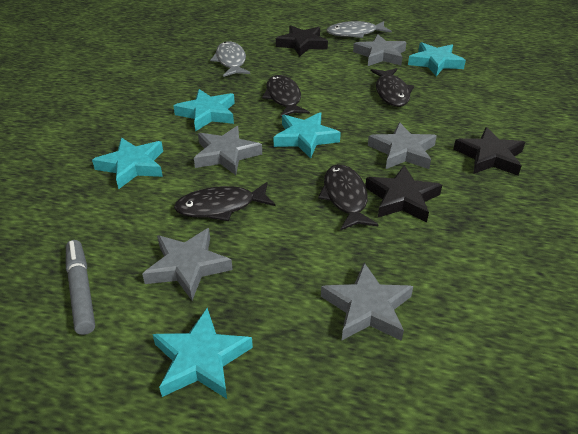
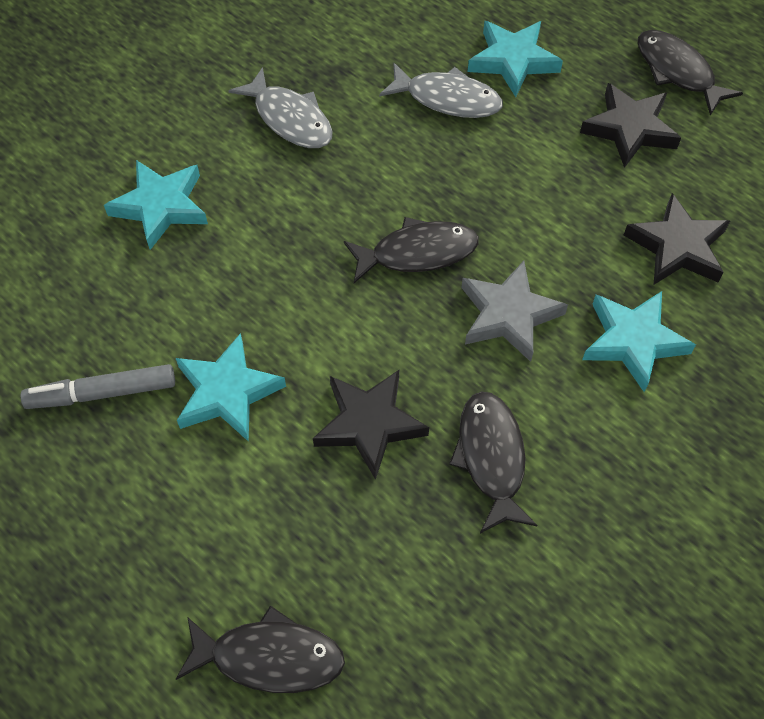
grey star: 5 -> 1
turquoise star: 5 -> 4

